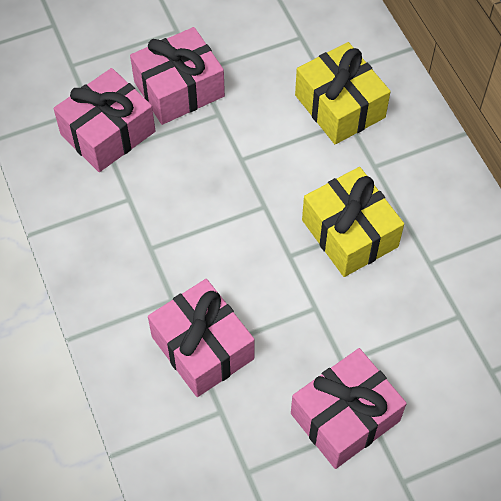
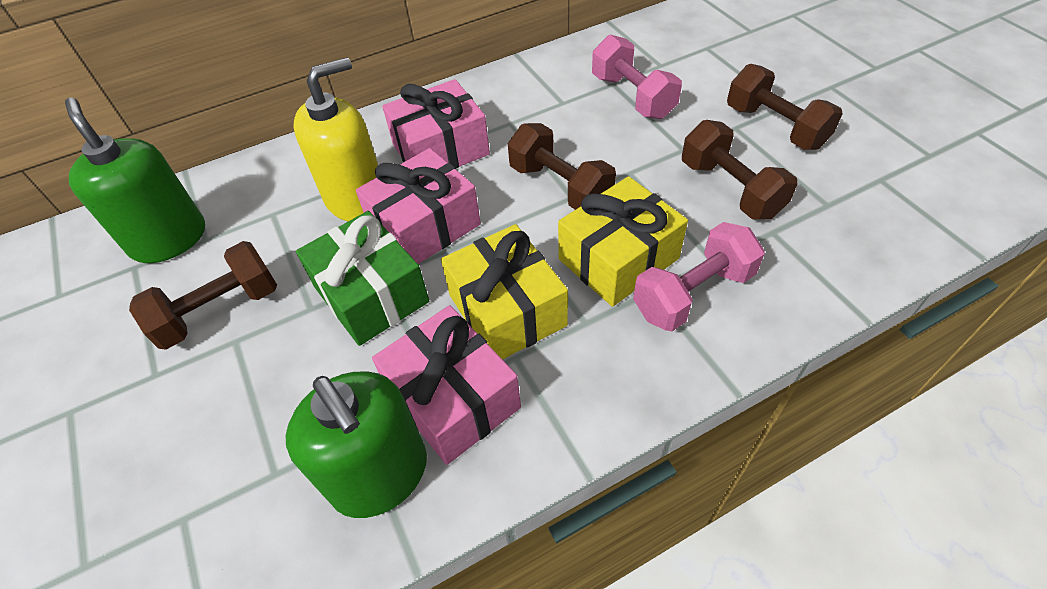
brown dumbbell: 0 -> 4
green gift: 0 -> 1
green soap dispenser: 0 -> 2
pink dumbbell: 0 -> 2
pink gift: 4 -> 3
yellow soap dispenser: 0 -> 1

